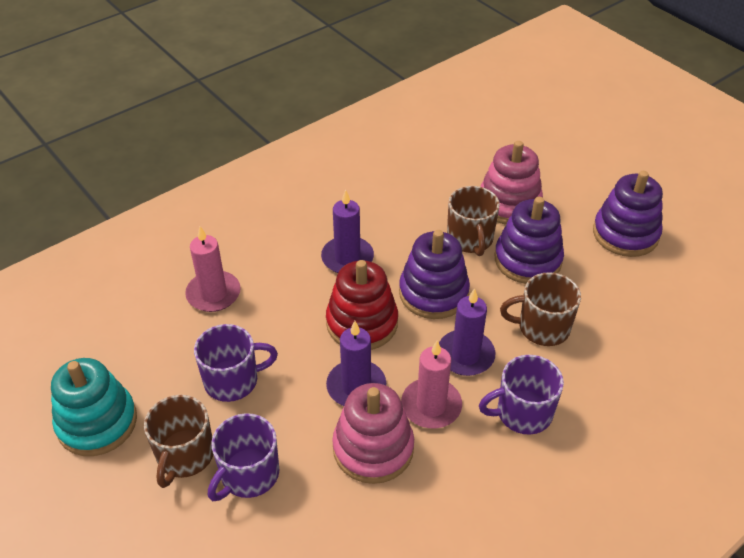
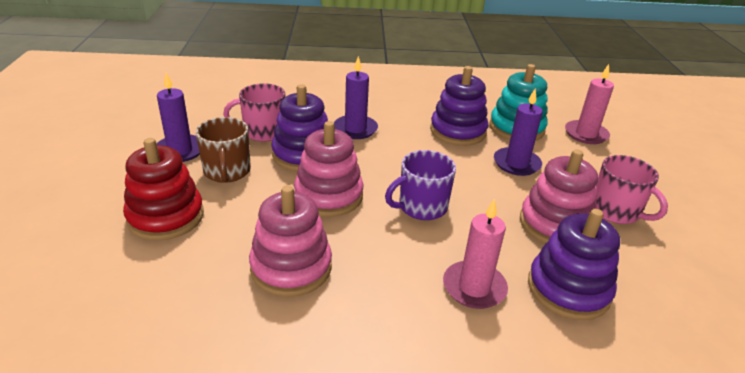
brown mug: 3 -> 1
pink mug: 0 -> 2
pink stacking toy: 2 -> 3
purple mug: 3 -> 1

